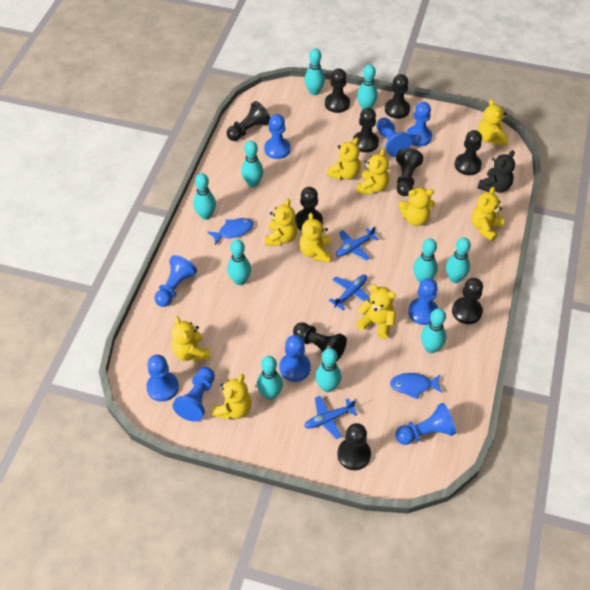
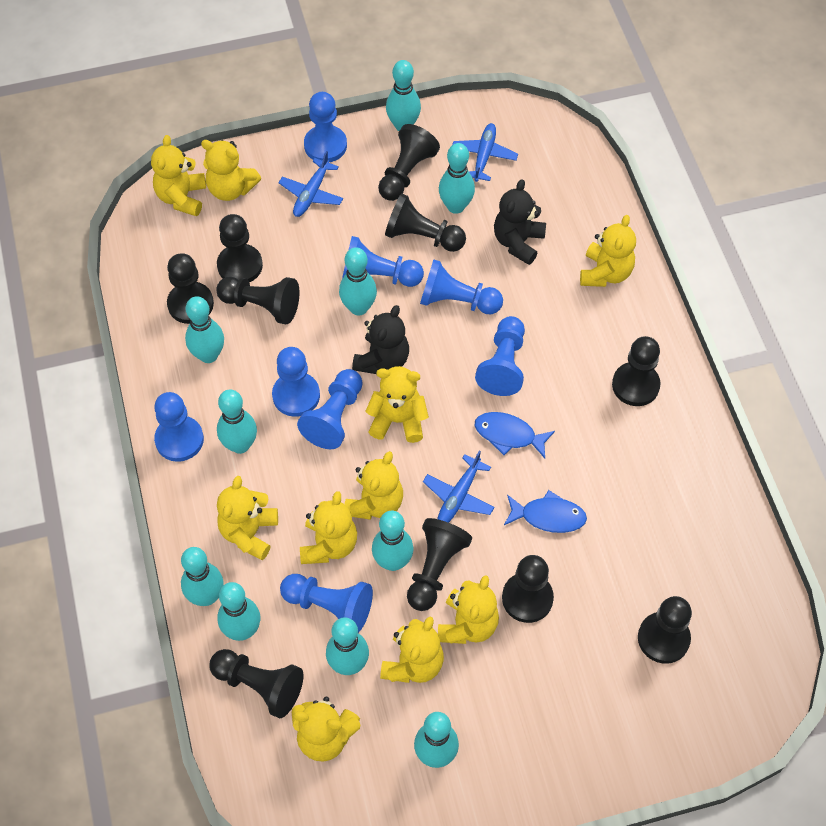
black teddy bear: 1 -> 2
blue pawn: 9 -> 8

